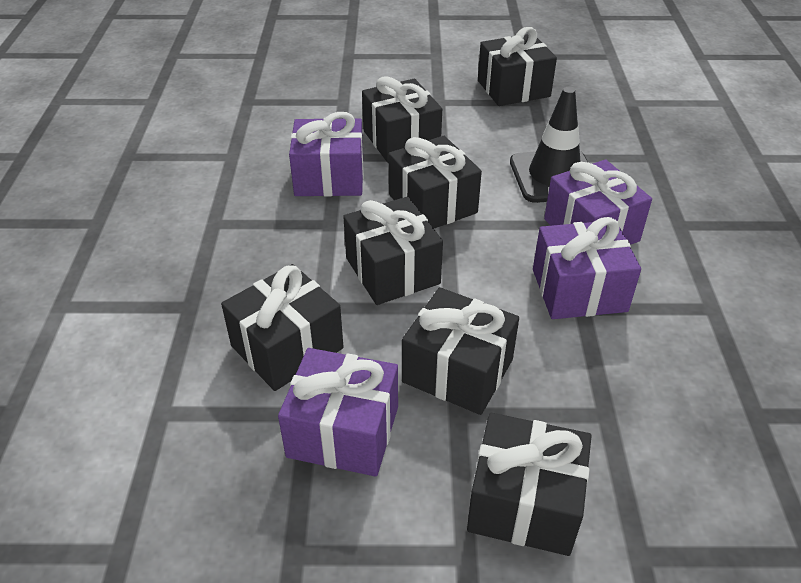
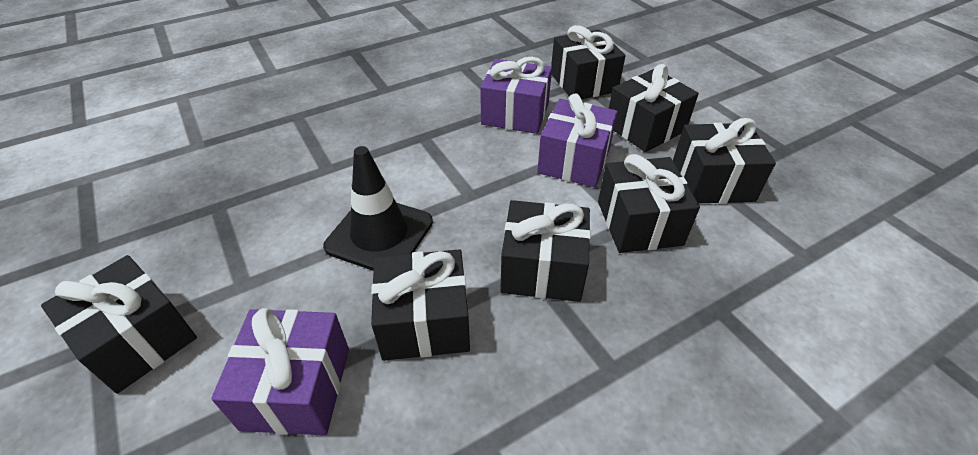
purple gift: 4 -> 3

